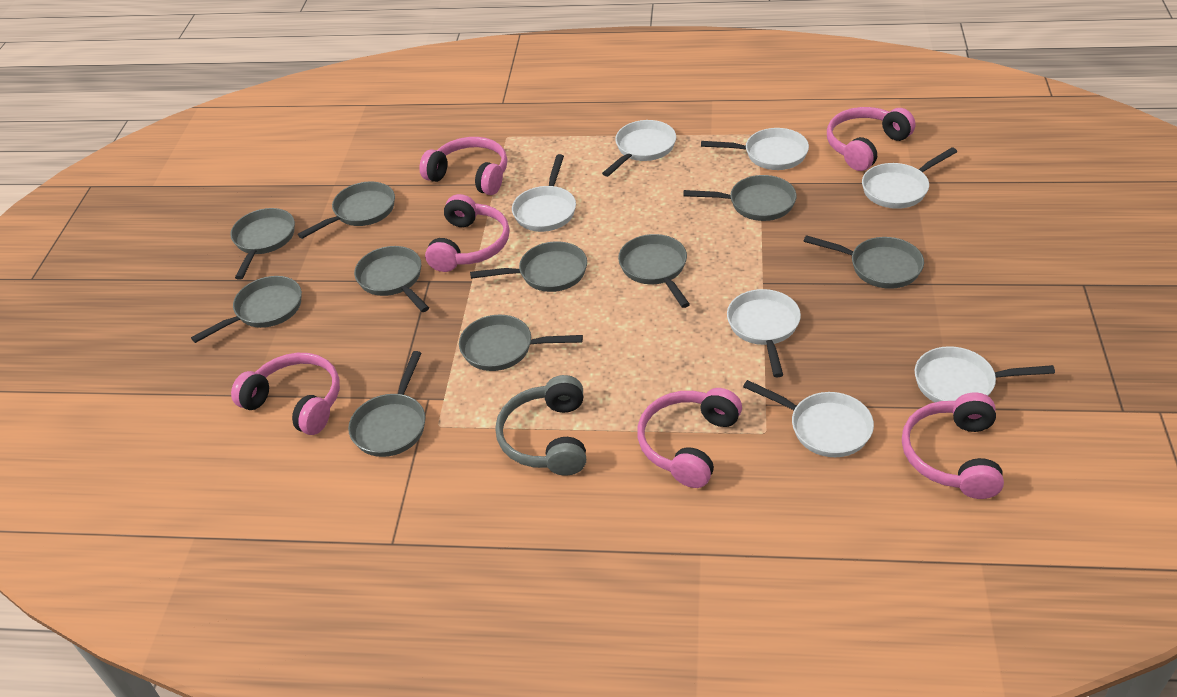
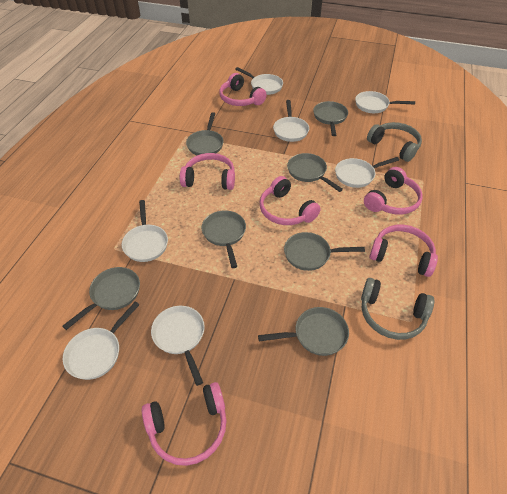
grey headphones: 1 -> 2
grey pan: 10 -> 7

